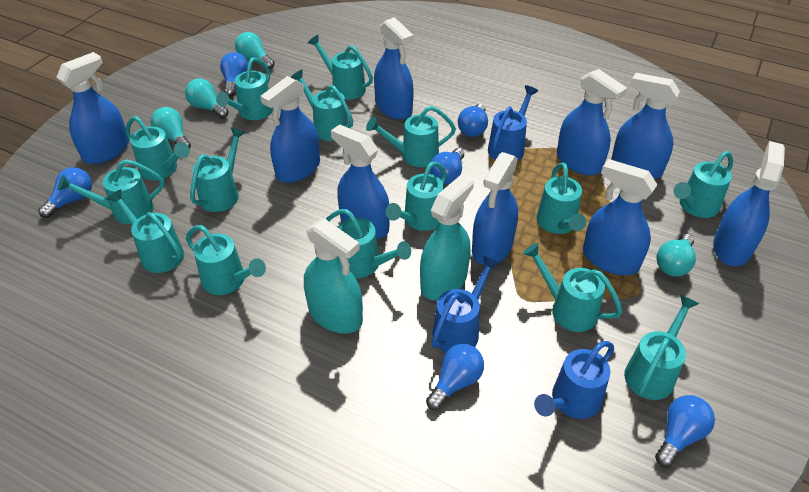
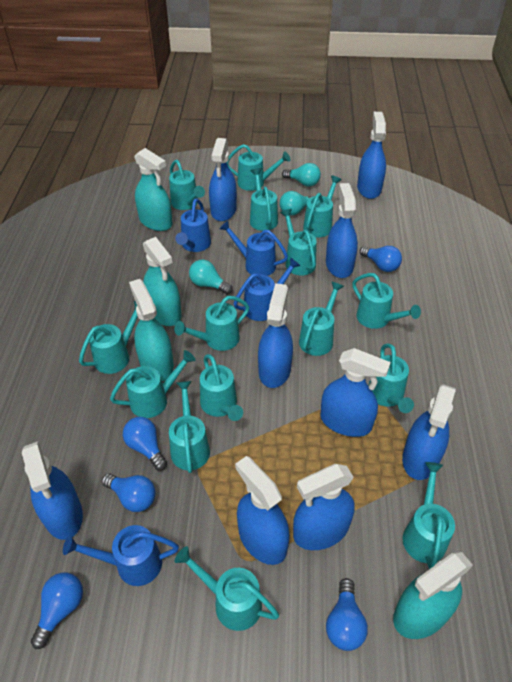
blue light bulb: 6 -> 5
blue watering can: 3 -> 4
turquoise light bulb: 4 -> 3
turquoise spray bottle: 2 -> 4

